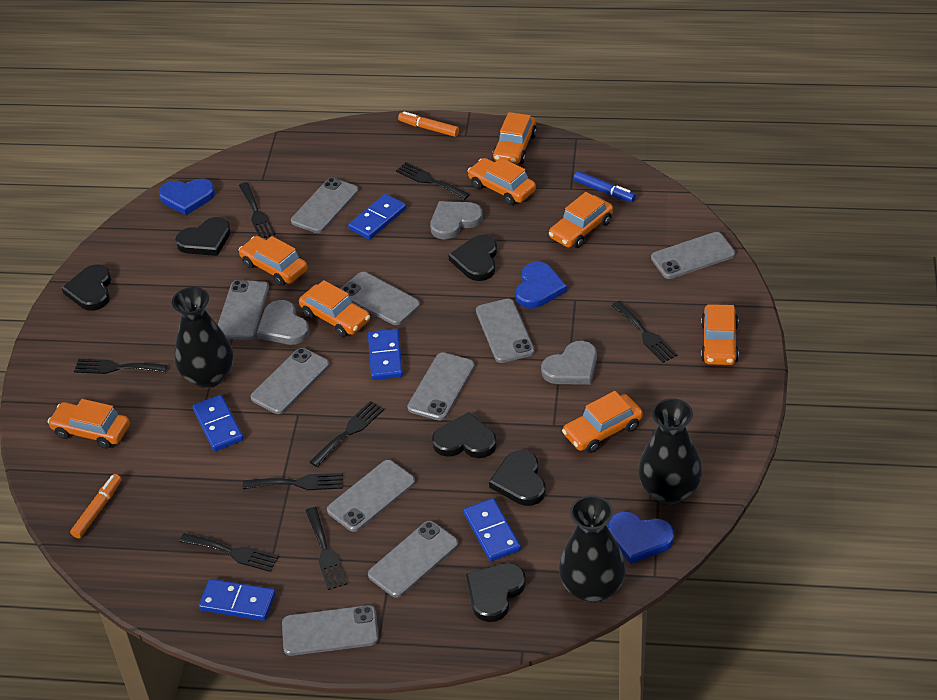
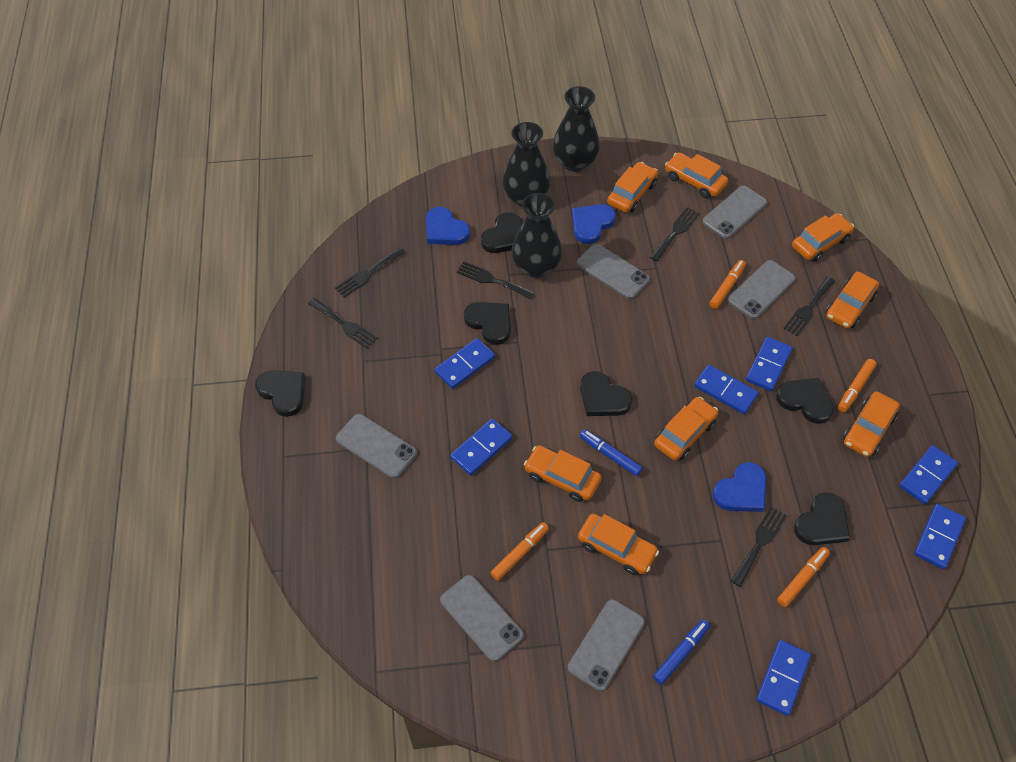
black fork: 8 -> 6
blue domino: 5 -> 7
blue marker: 1 -> 2
grey heart: 3 -> 0
grey phone: 10 -> 6
orange marker: 2 -> 4

